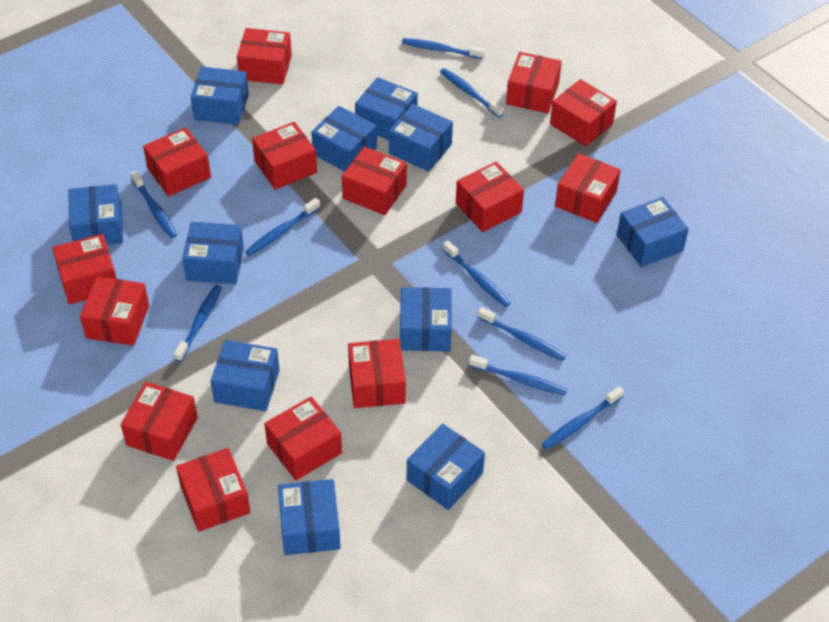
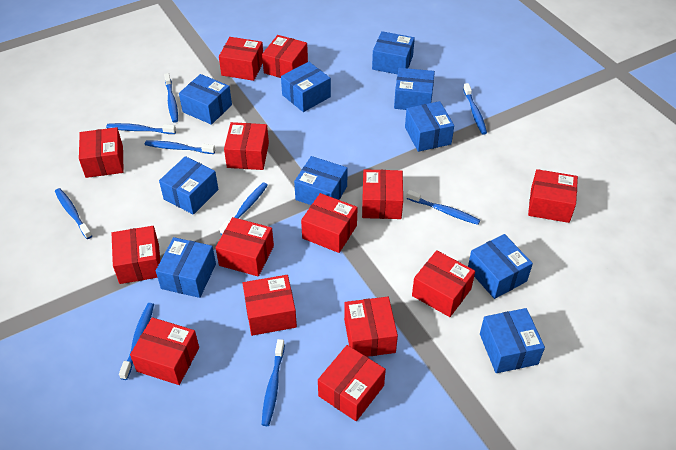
blue box: 11 -> 10

